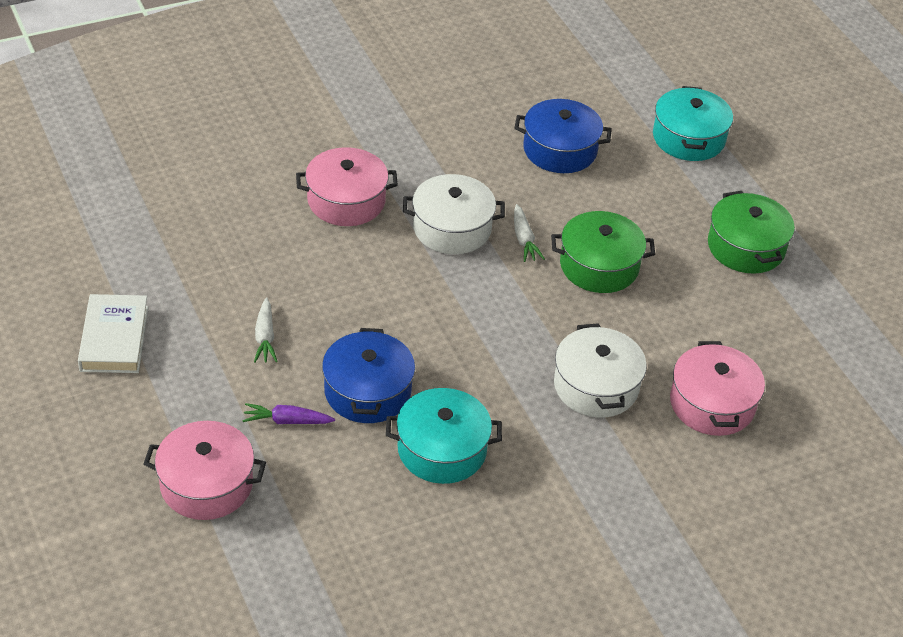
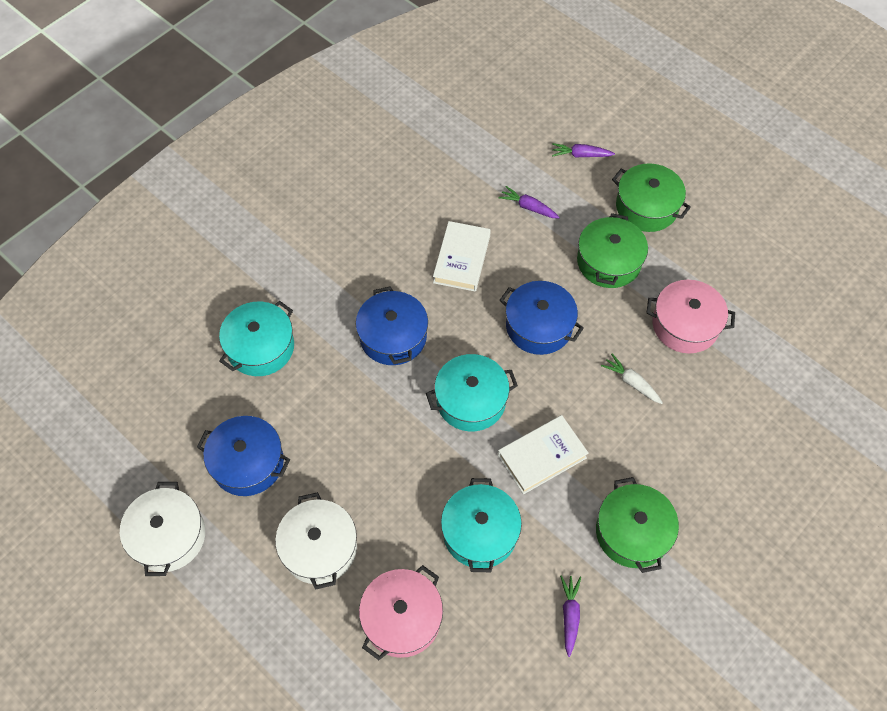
blue pot: 2 -> 3
green pot: 2 -> 3
pink pot: 3 -> 2
purple carrot: 1 -> 3
turquoise pot: 2 -> 3
white book: 1 -> 2
white carrot: 2 -> 1

